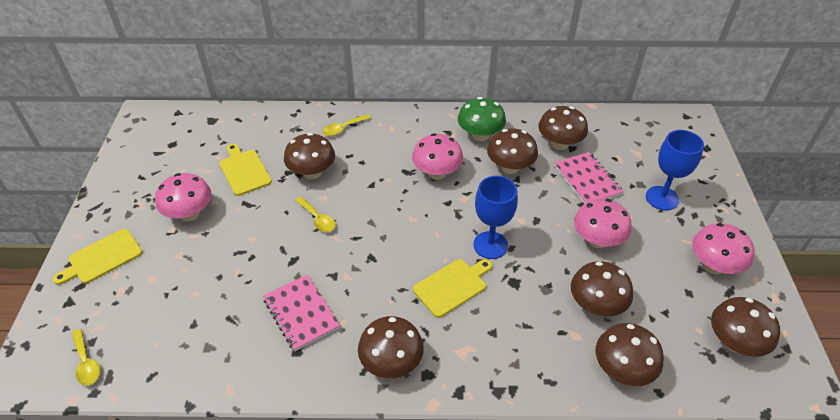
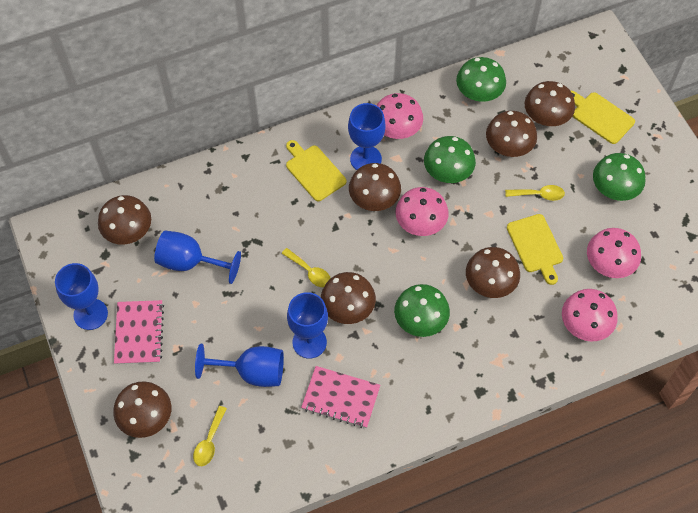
blue goblet: 2 -> 5
green mushroom: 1 -> 4

